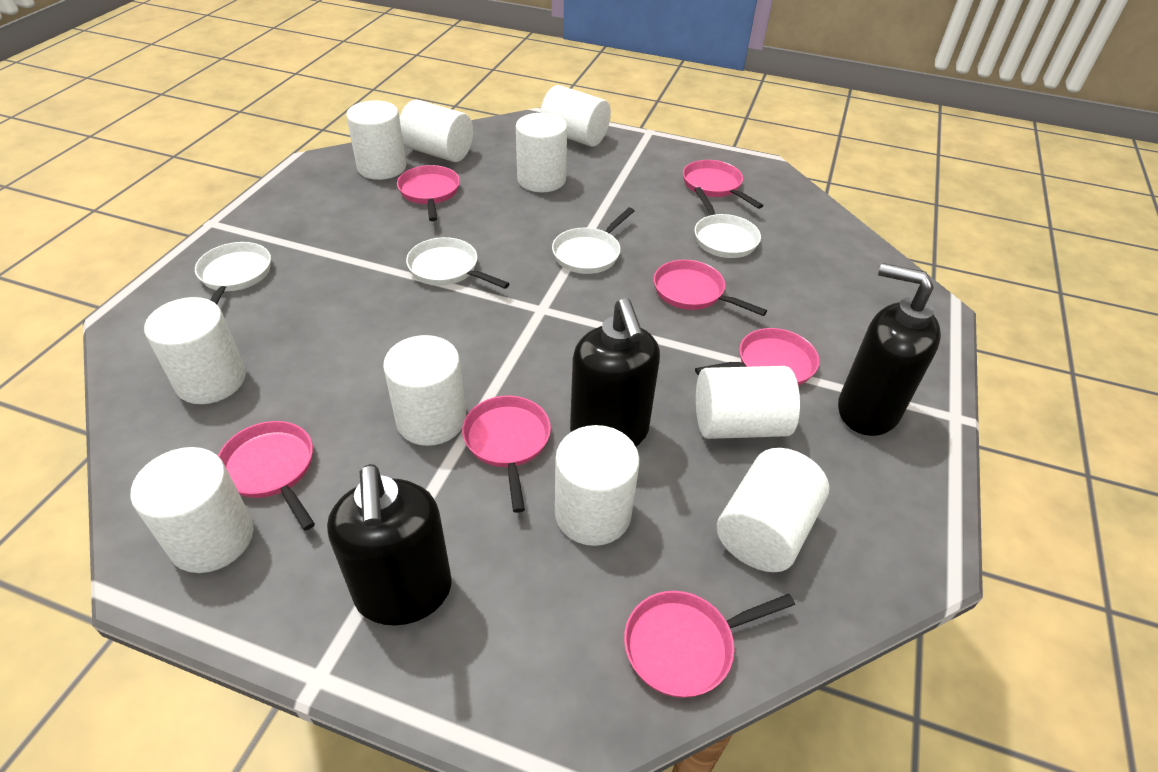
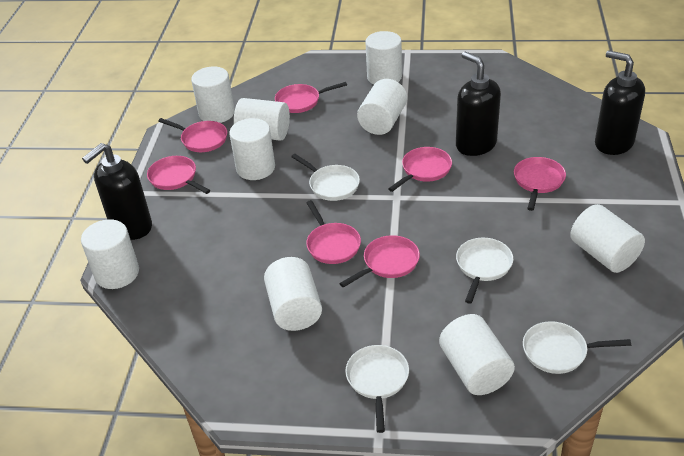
white cylinder: 10 -> 9

